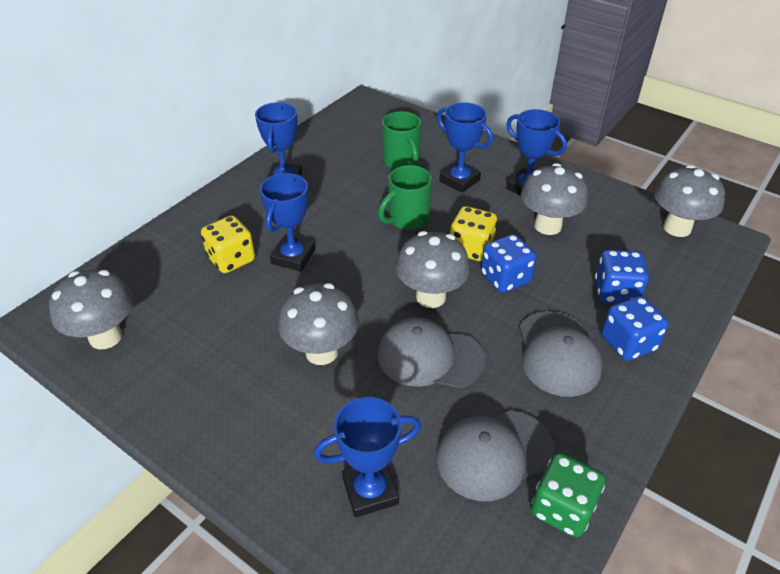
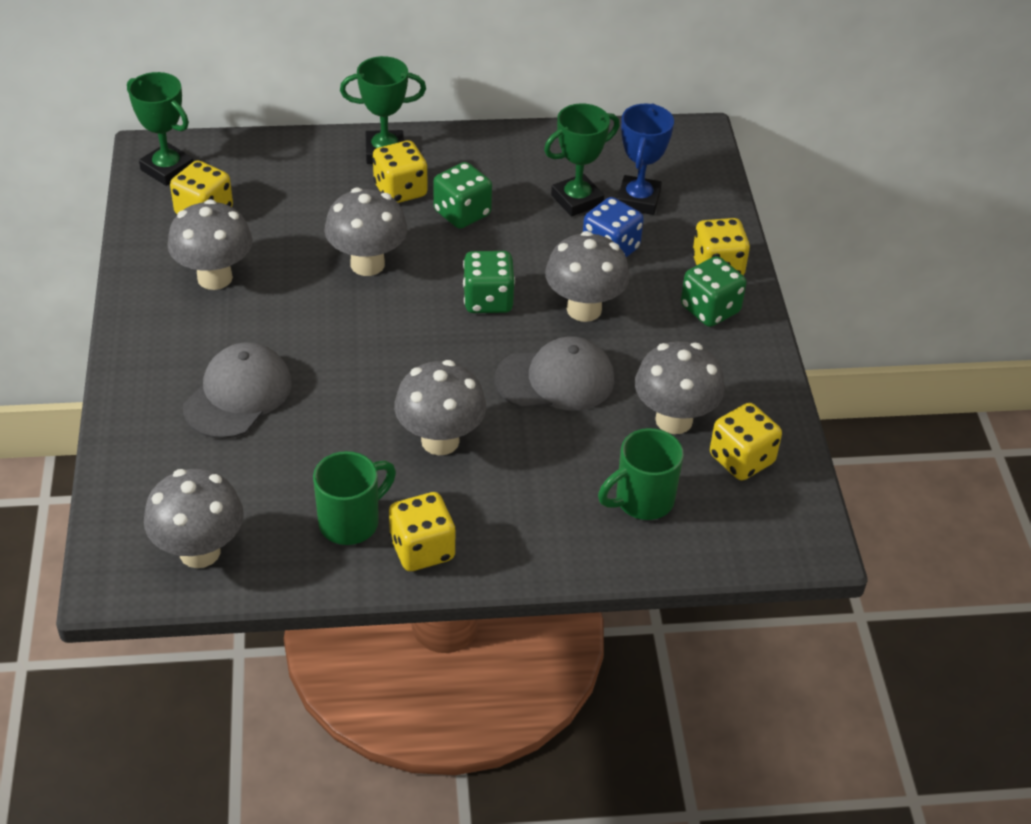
blue dice: 3 -> 1
blue trophy: 5 -> 1
green dice: 1 -> 3
green trophy: 0 -> 3
grey cap: 3 -> 2
grey mushroom: 5 -> 6
yellow dice: 2 -> 5

